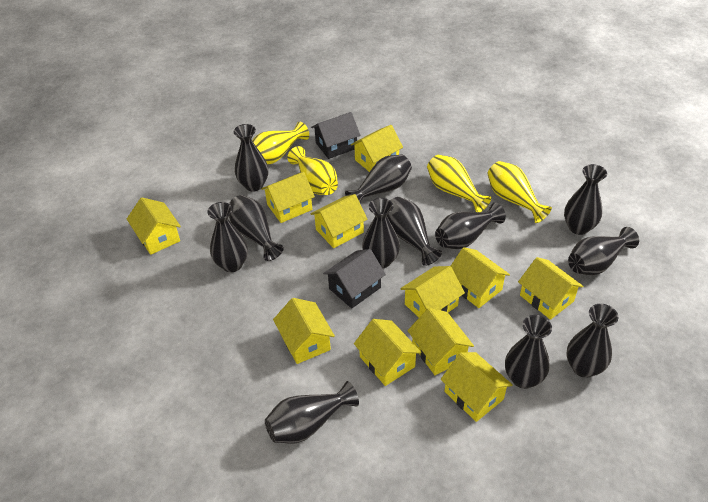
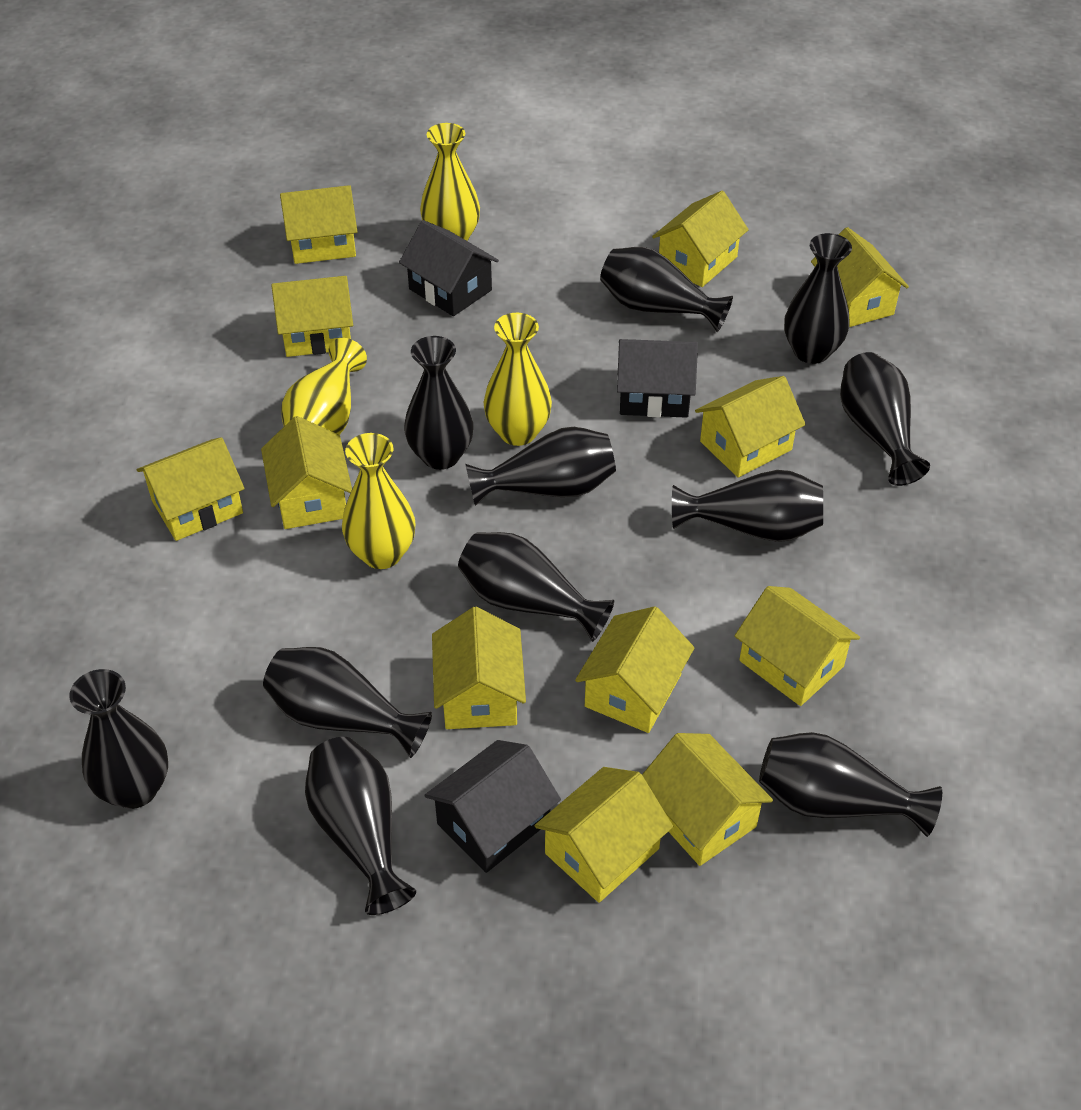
black house: 2 -> 3
black vase: 12 -> 11
yellow house: 11 -> 12

